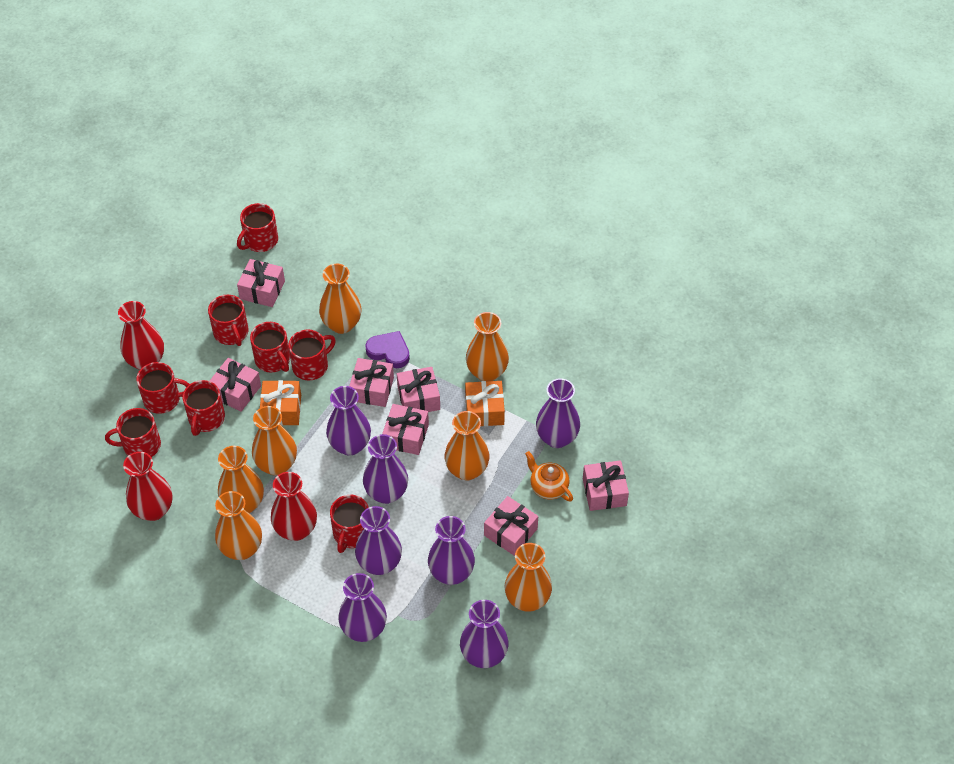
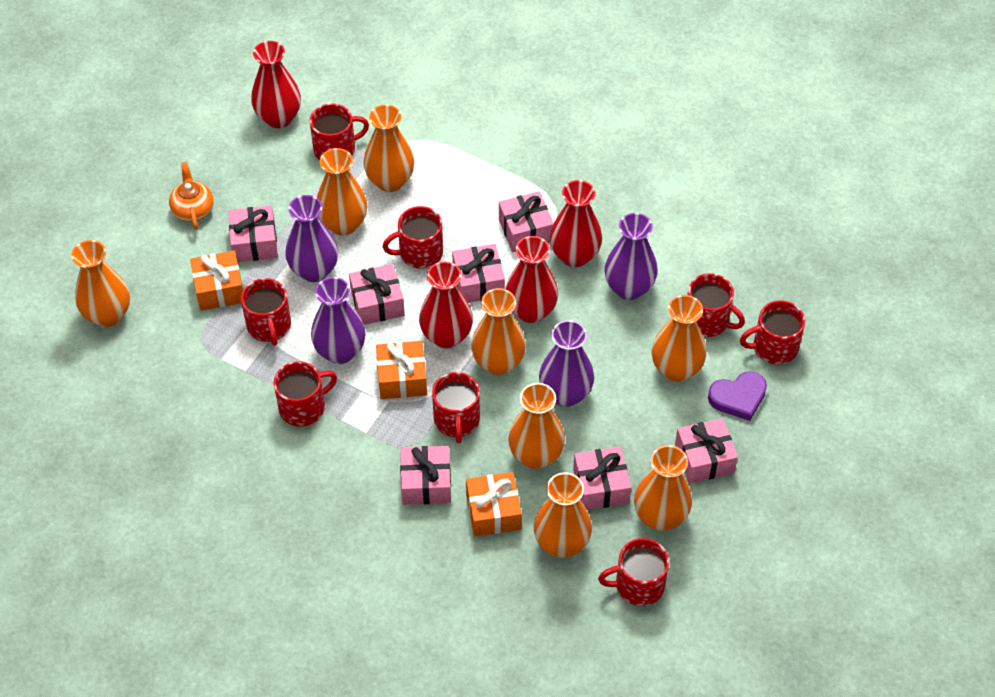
orange gift: 2 -> 3
orange vase: 7 -> 8
purple vase: 7 -> 4
red vase: 3 -> 4

